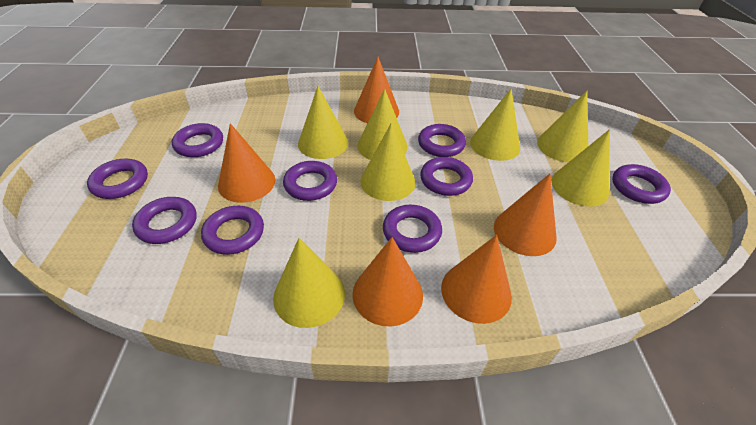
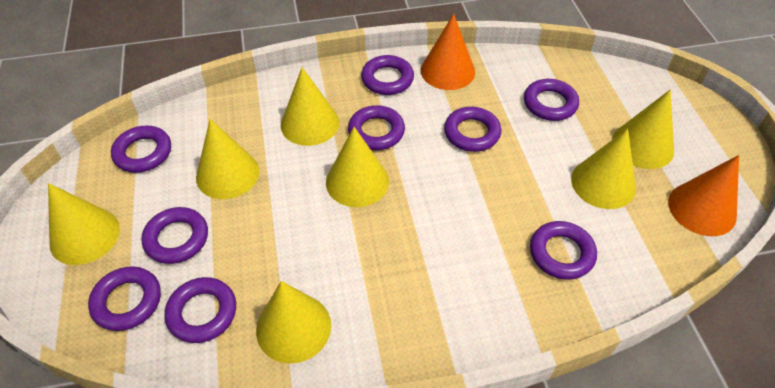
orange cone: 5 -> 2

